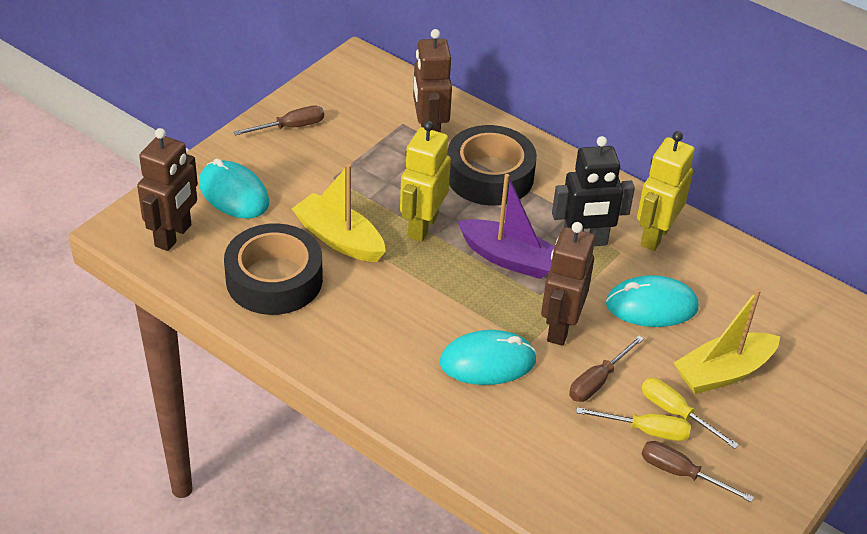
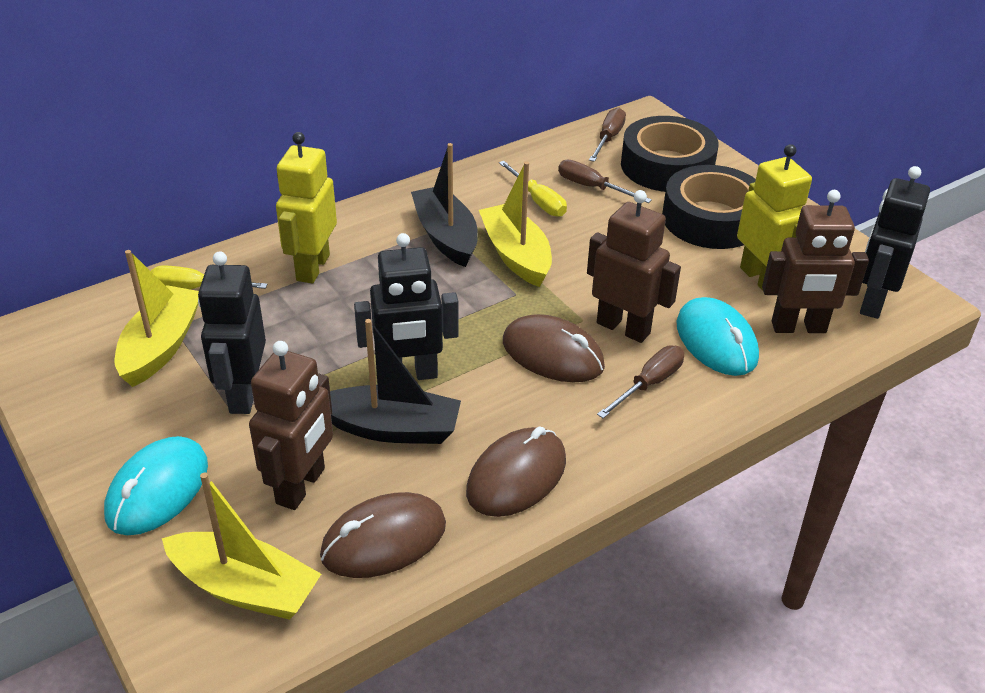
black boat: 0 -> 2
black robot: 1 -> 3
brown mouse: 0 -> 3
purple boat: 1 -> 0
turquoise mouse: 3 -> 2
yellow boat: 2 -> 3

